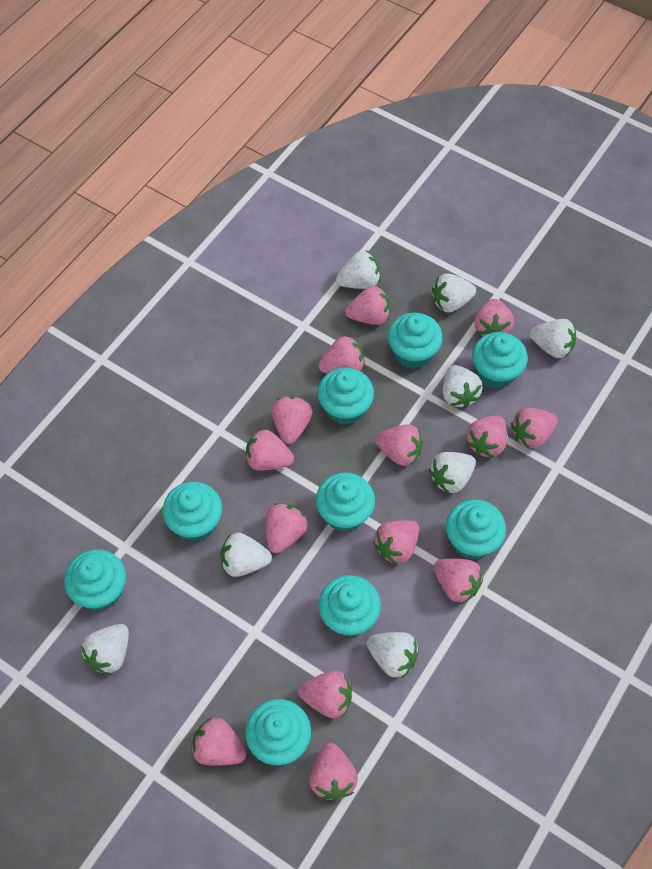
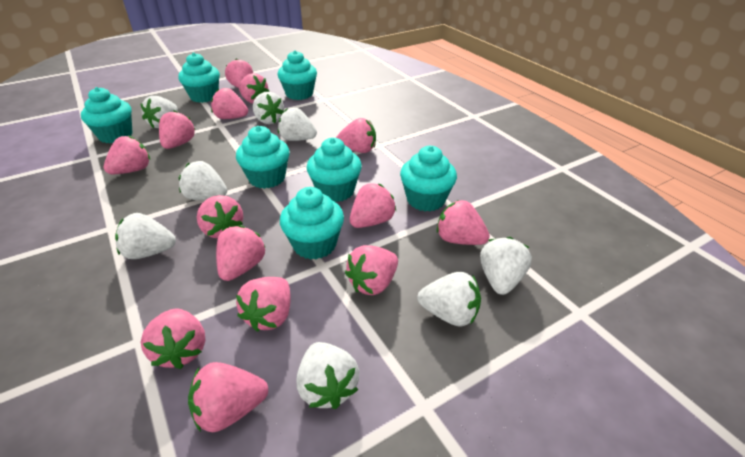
turquoise cupcake: 9 -> 7

